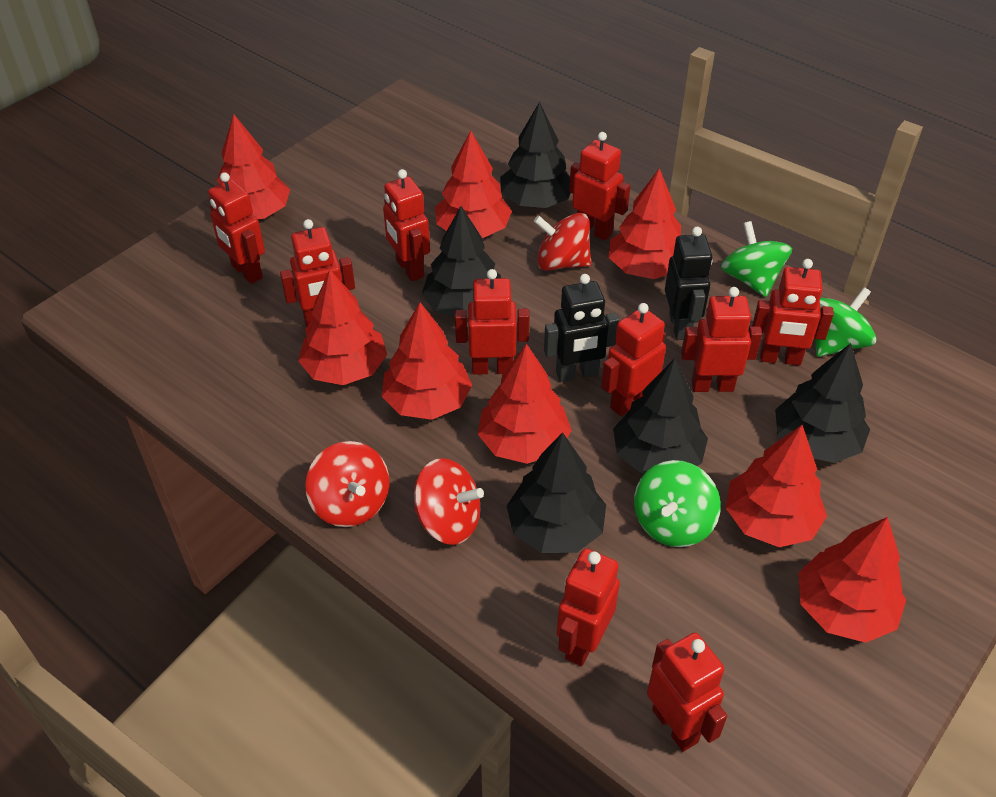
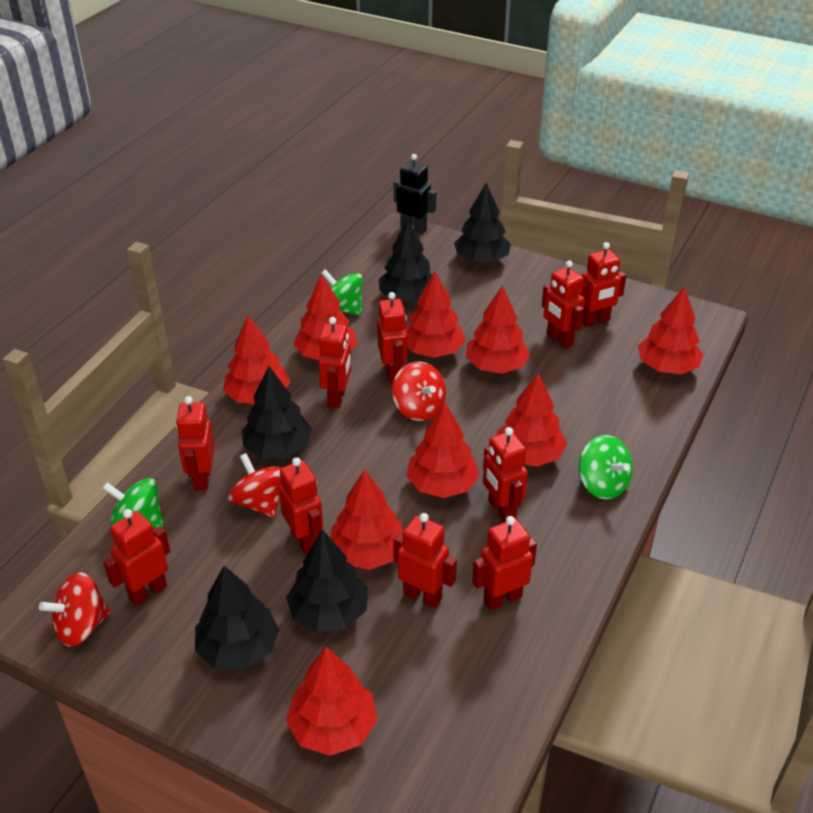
black robot: 2 -> 1
red tree: 8 -> 9

